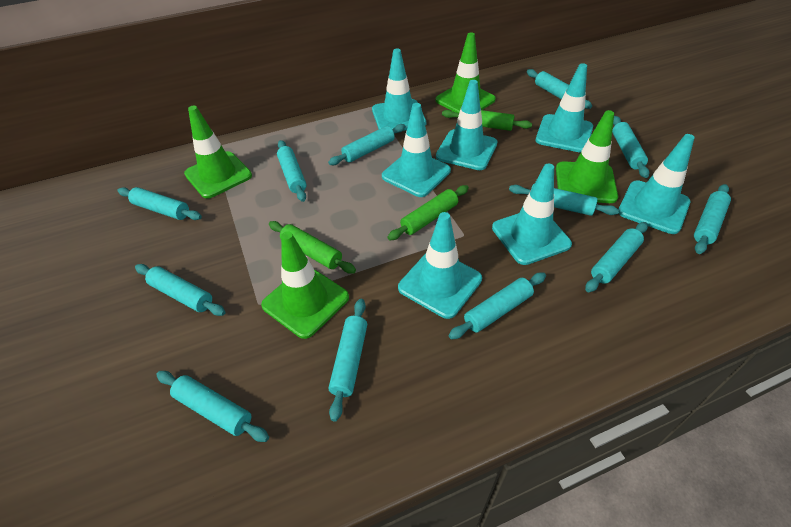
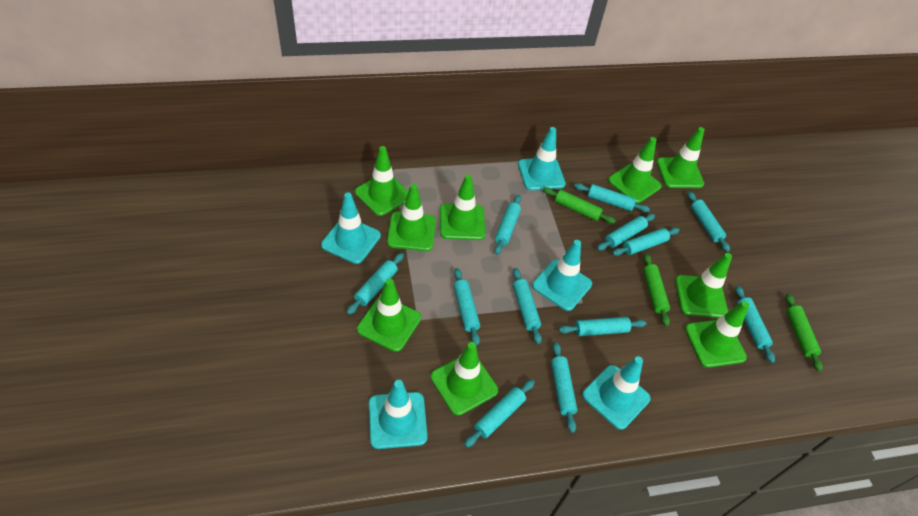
green traffic cone: 4 -> 9
turquoise traffic cone: 7 -> 5

